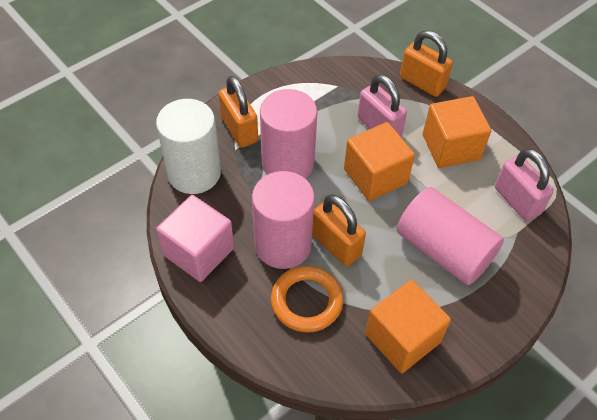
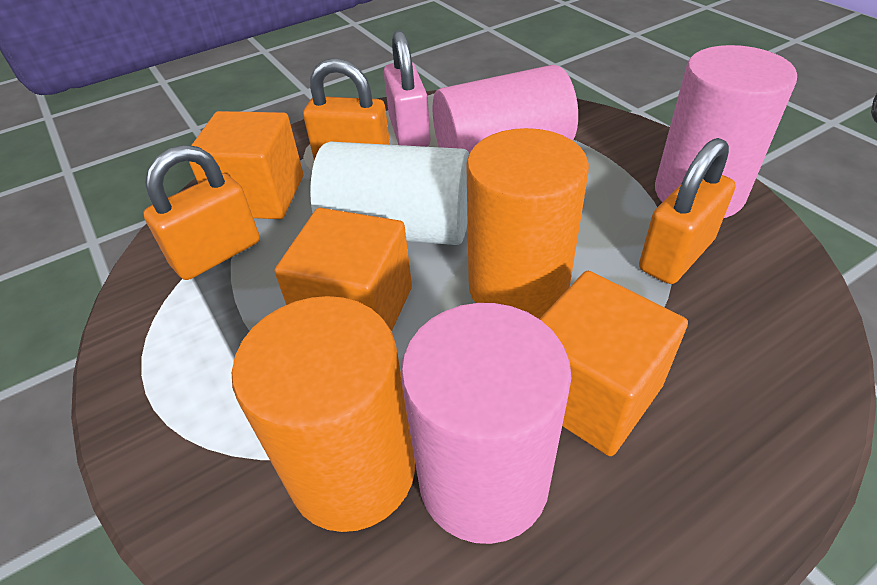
orange cylinder: 0 -> 2
orange ring: 1 -> 0
pink cube: 1 -> 0
pink padlock: 2 -> 1

